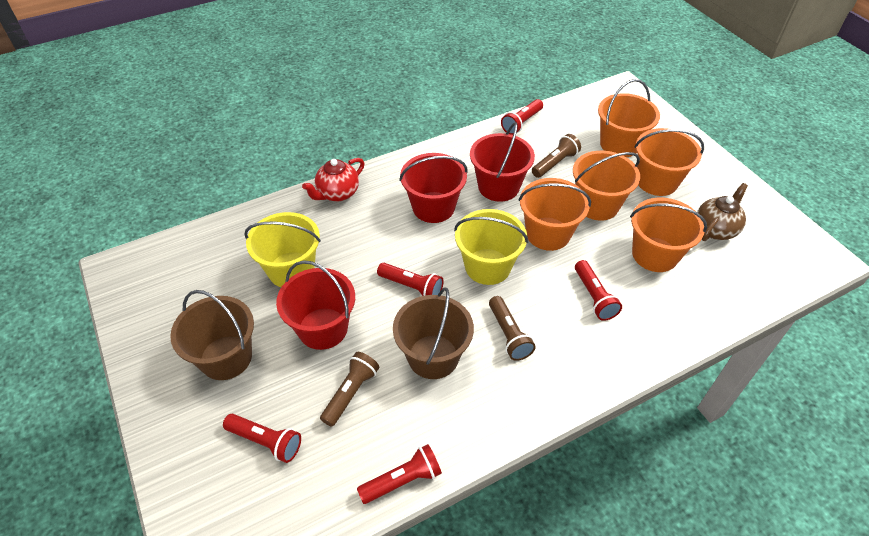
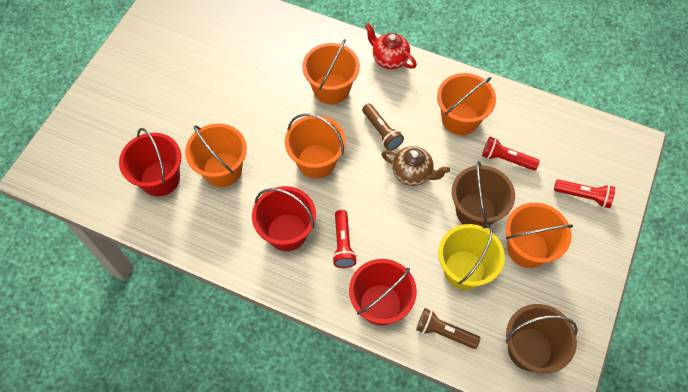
brown flashlight: 3 -> 2
red flashlight: 5 -> 3
yellow bucket: 2 -> 1

